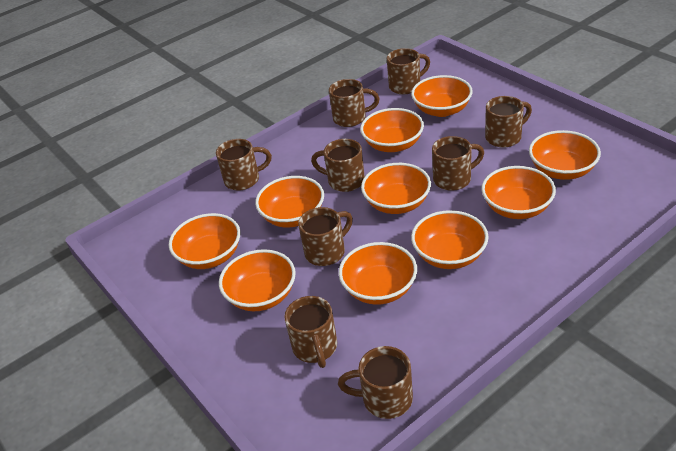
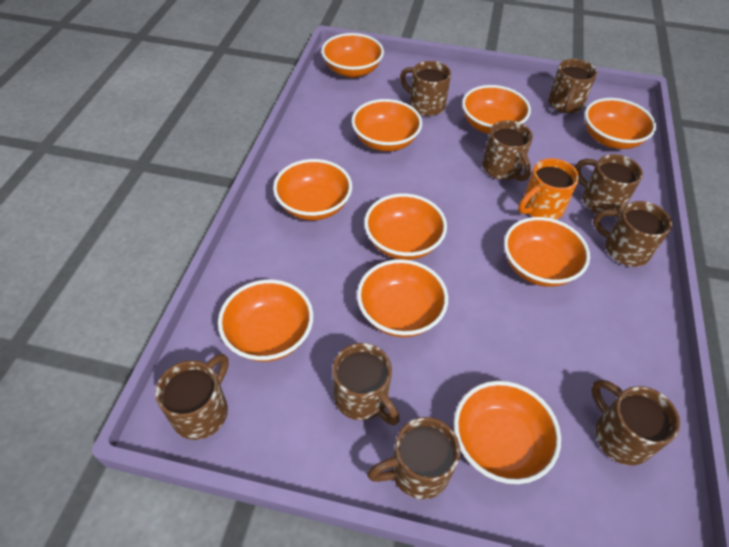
orange mug: 0 -> 1

